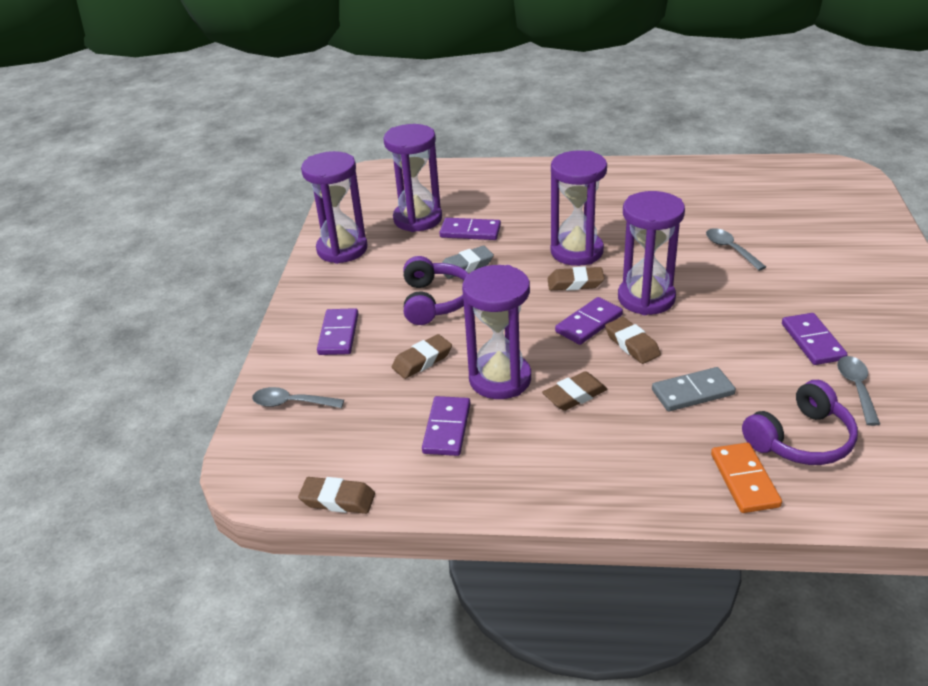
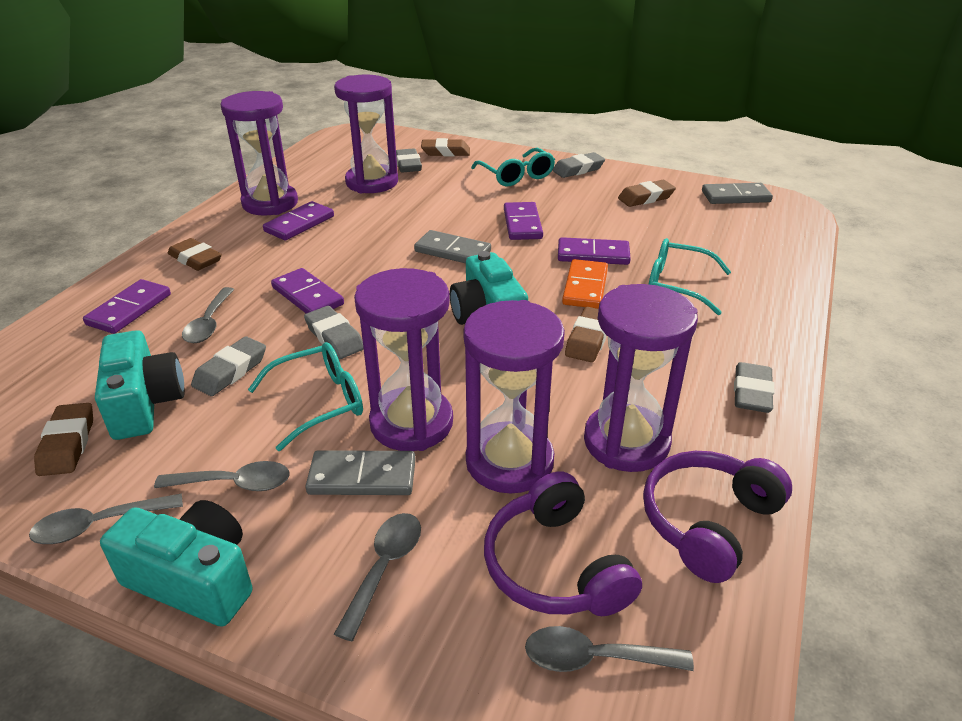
grey domino: 1 -> 3
grey eraser: 1 -> 5
grey spoon: 3 -> 5
turquoise camera: 0 -> 3
turquoise glasses: 0 -> 3

